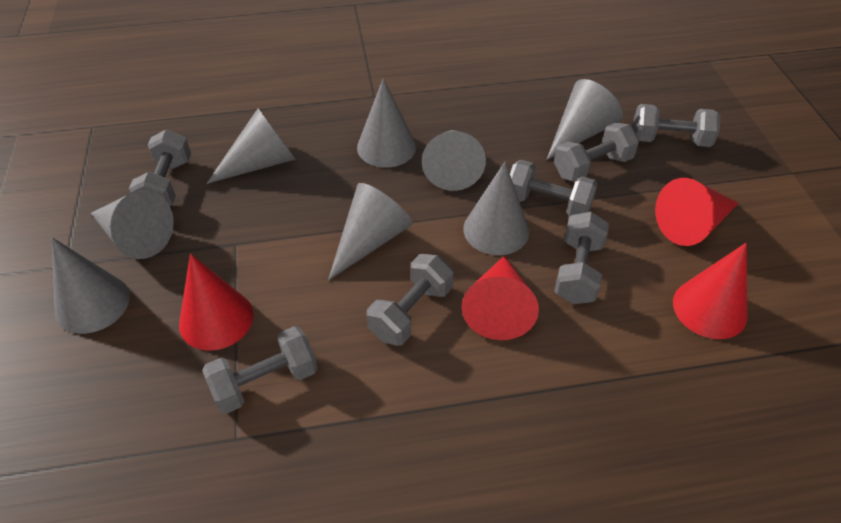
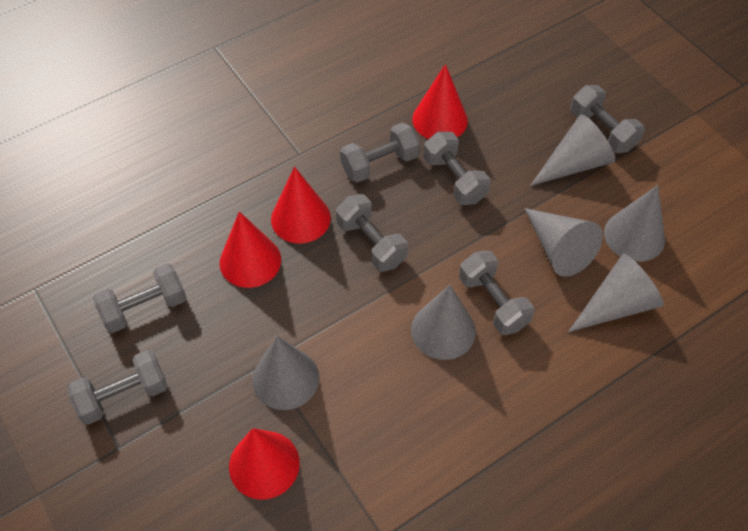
grey cone: 8 -> 6

